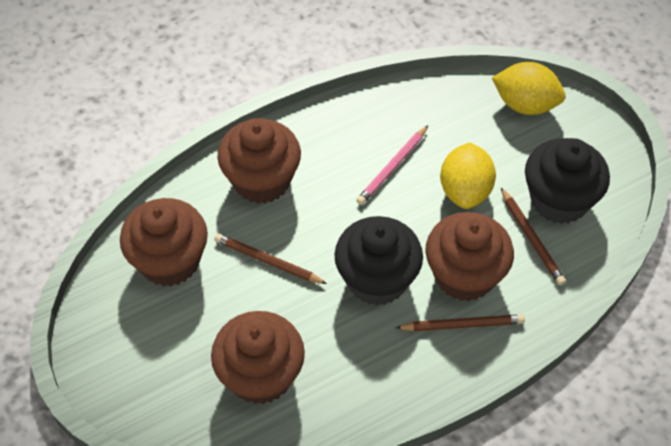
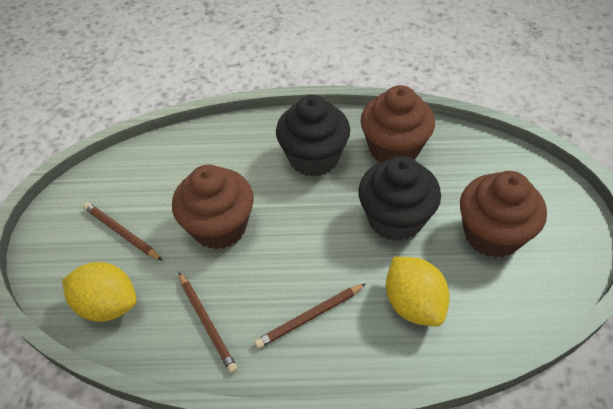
brown cupcake: 4 -> 3
pink pencil: 1 -> 0

